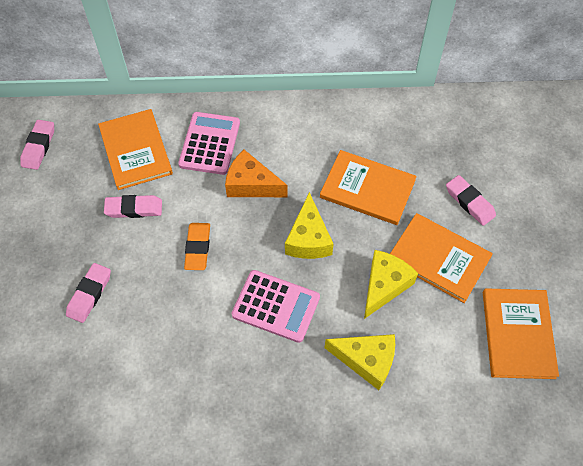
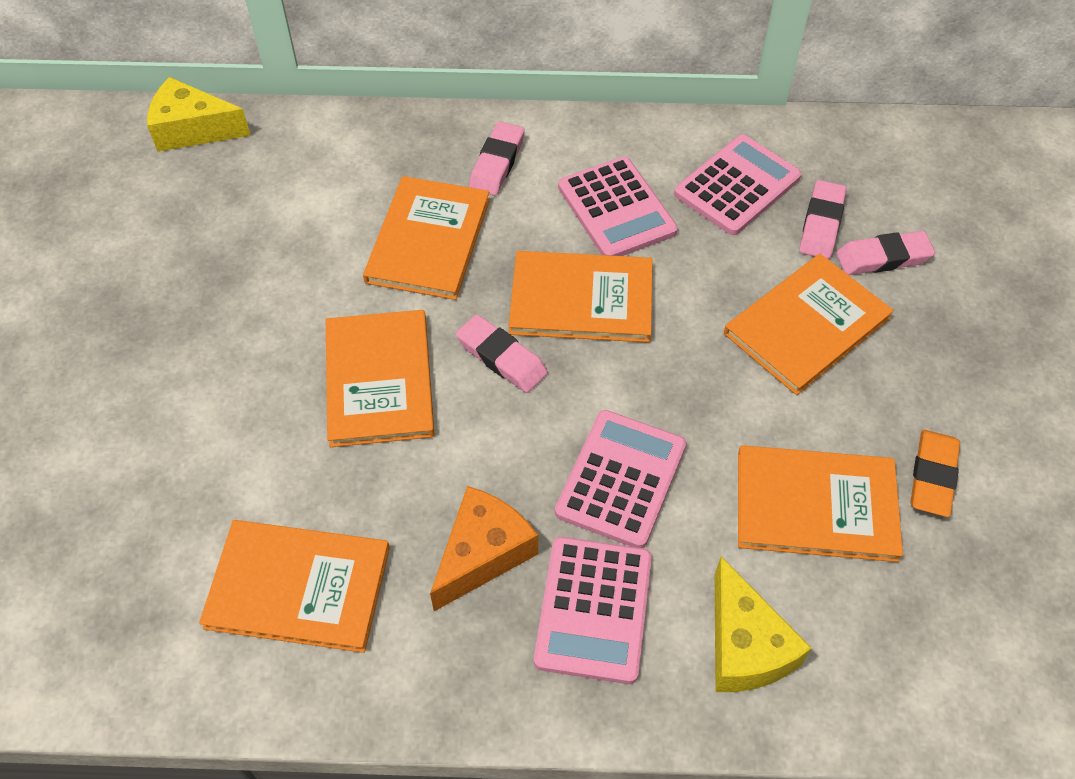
orange book: 4 -> 6
pink calculator: 2 -> 4
yellow cheese: 3 -> 2

